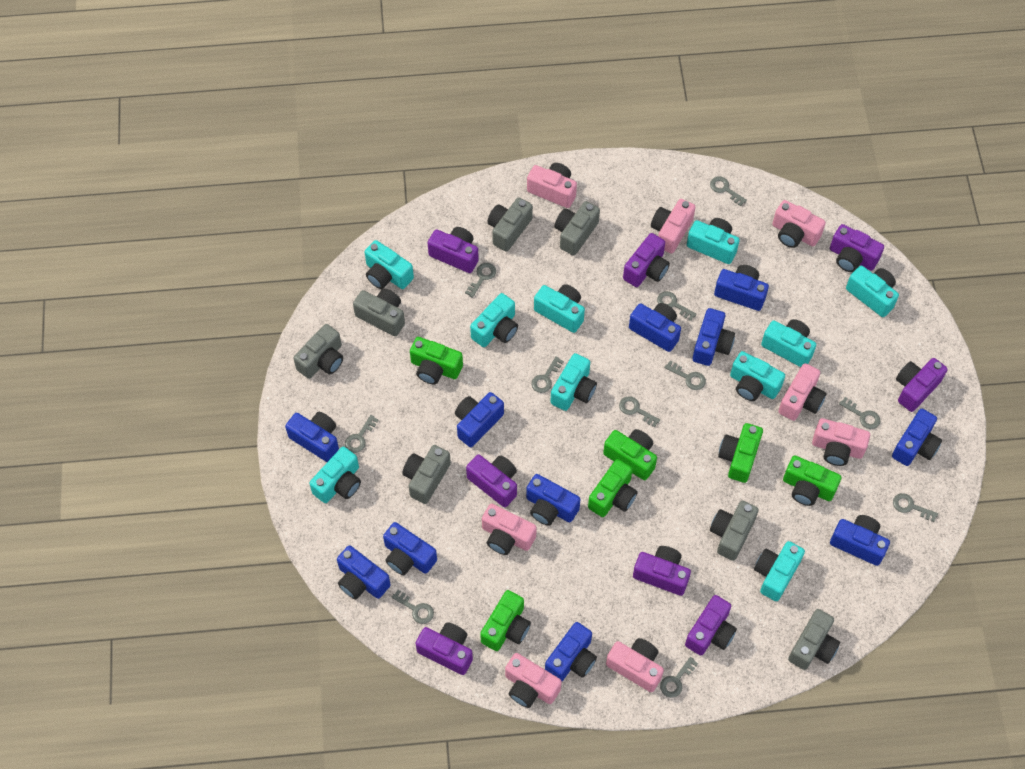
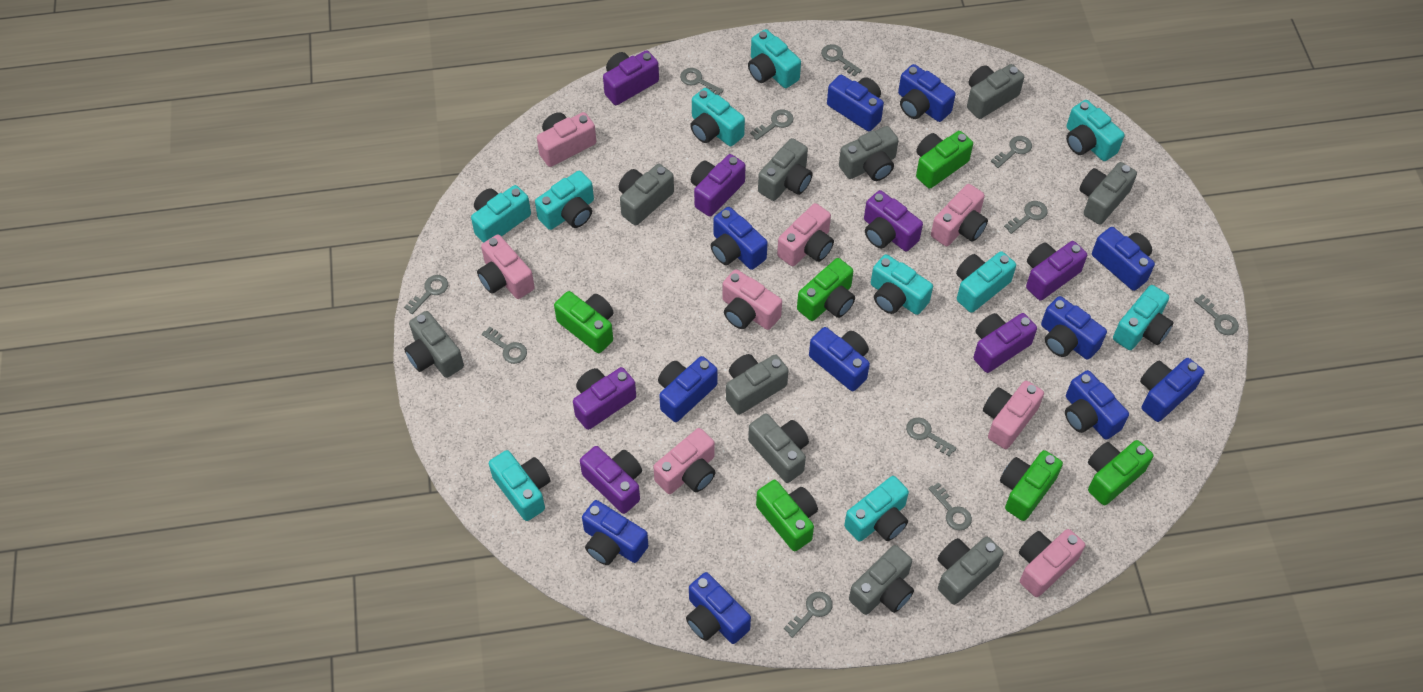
grey camera: 7 -> 10
purple camera: 8 -> 7

